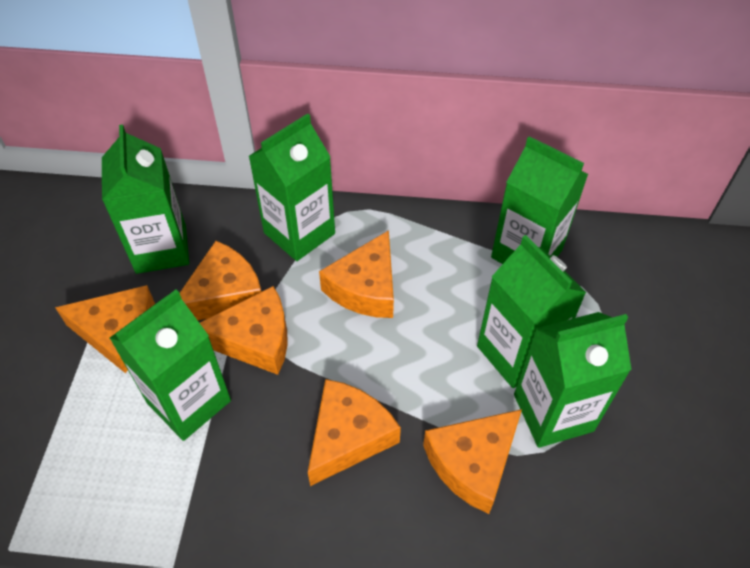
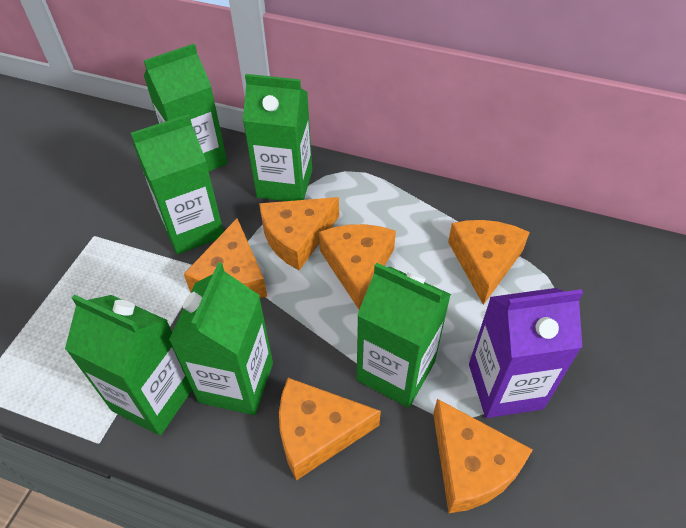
purple carton: 0 -> 1

